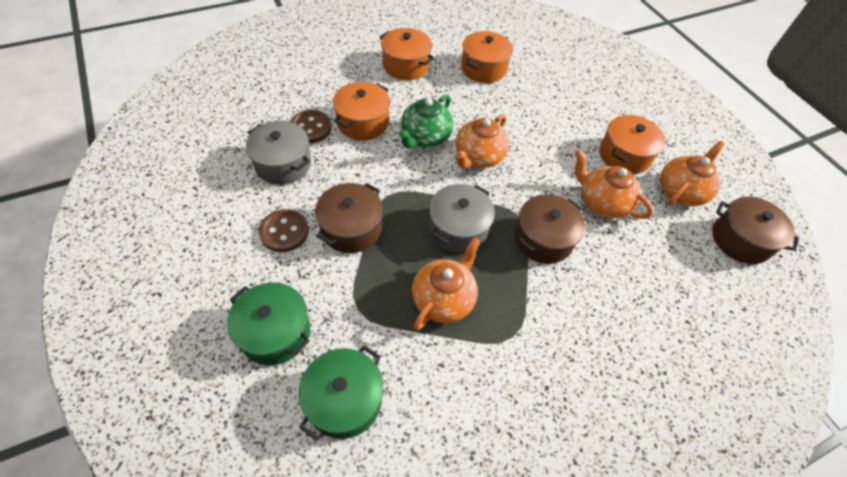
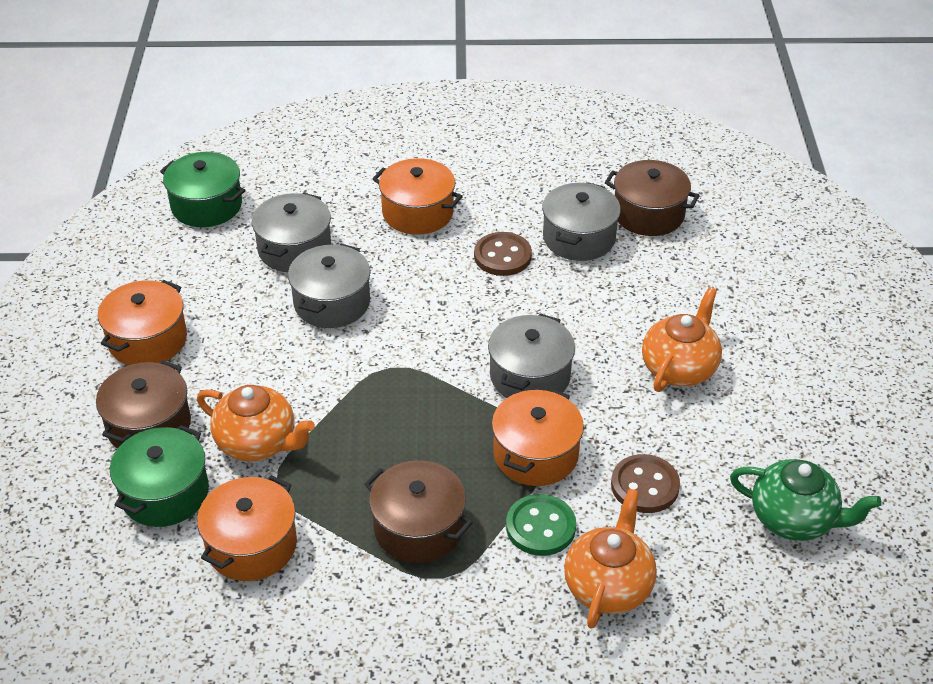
green button: 0 -> 1
grey pot: 2 -> 4
orange teapot: 4 -> 3

